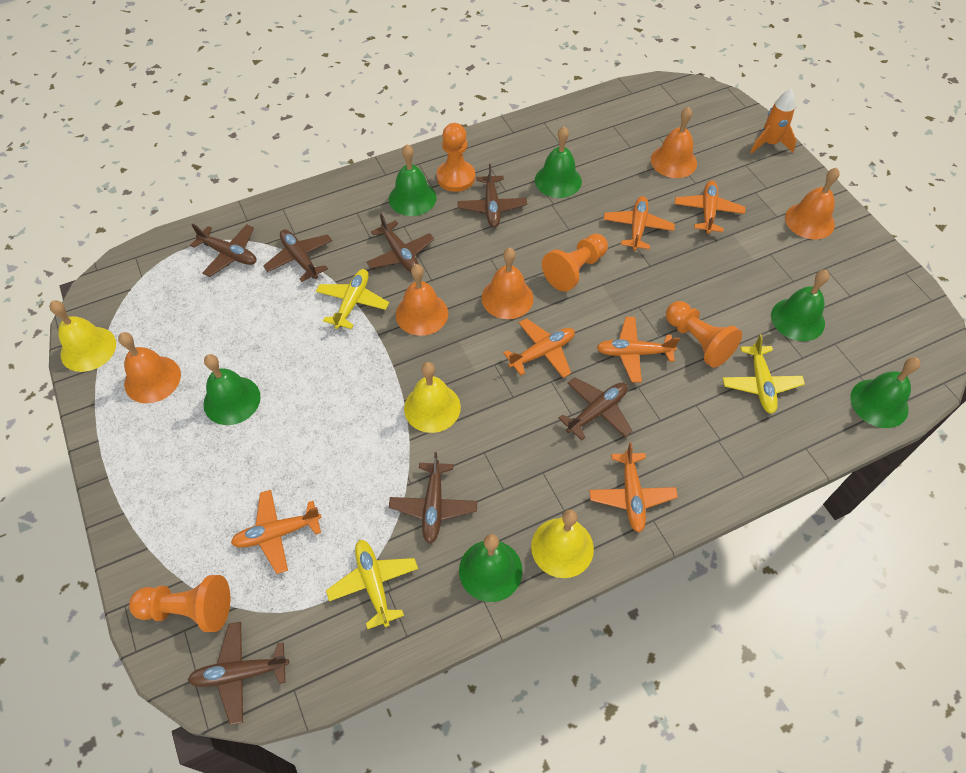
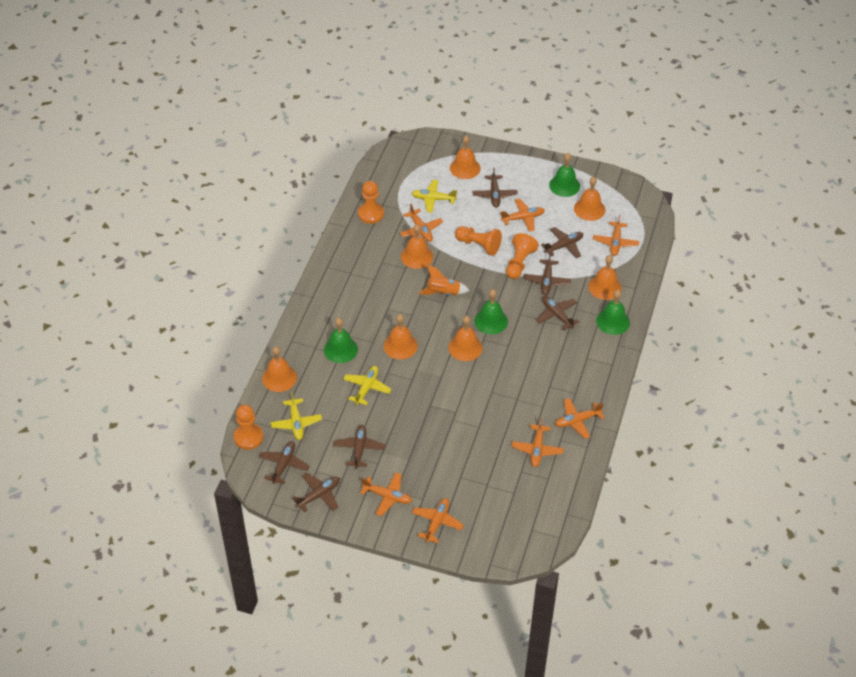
green bell: 6 -> 4
orange bell: 5 -> 7
orange plane: 6 -> 7
yellow bell: 3 -> 0

